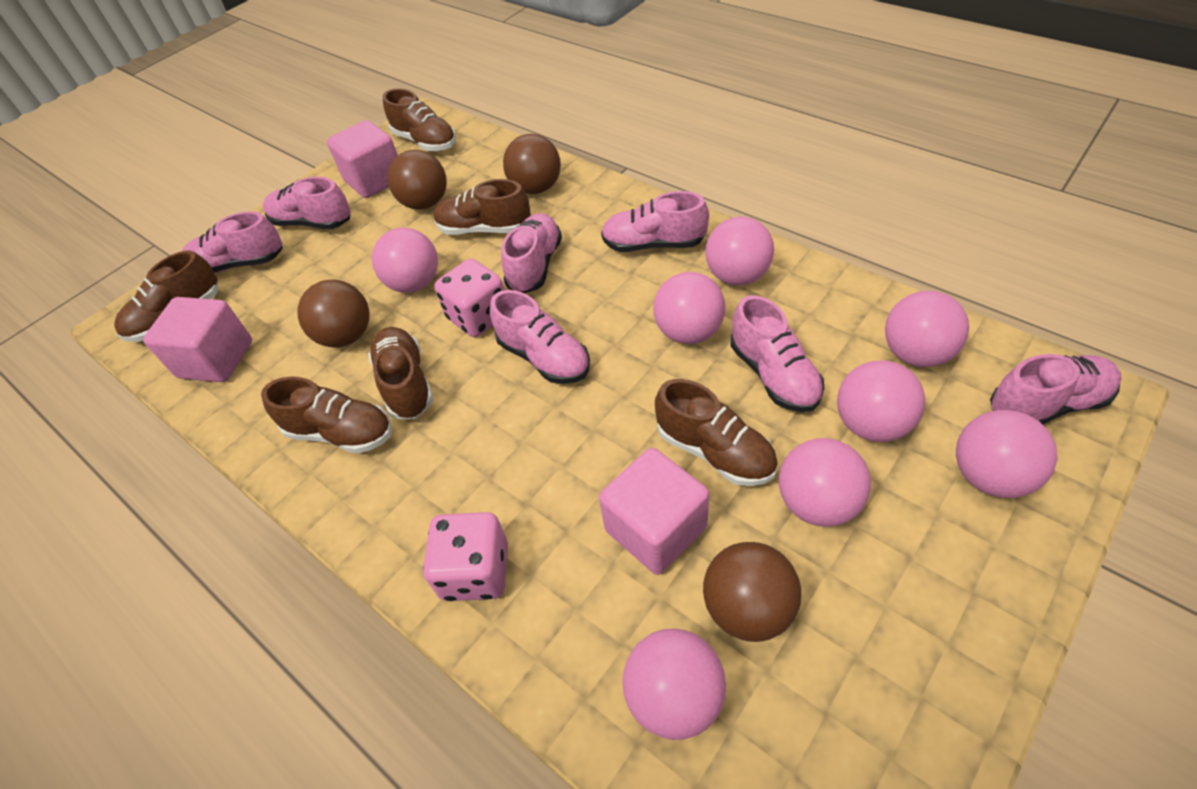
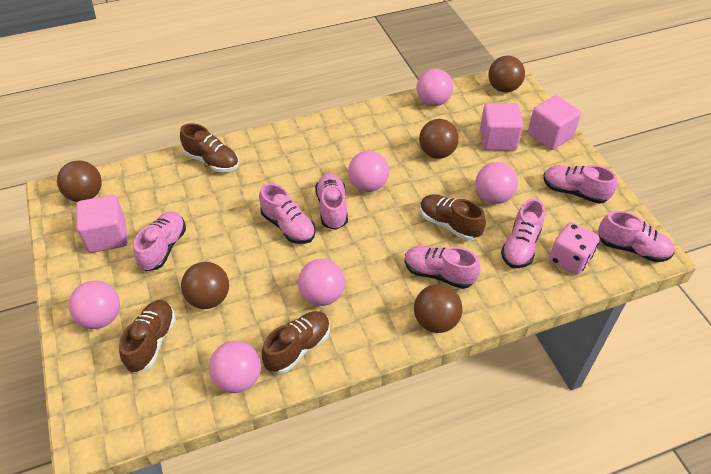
brown ball: 4 -> 5
brown shoe: 6 -> 4
pink ball: 8 -> 6
pink dice: 2 -> 1

